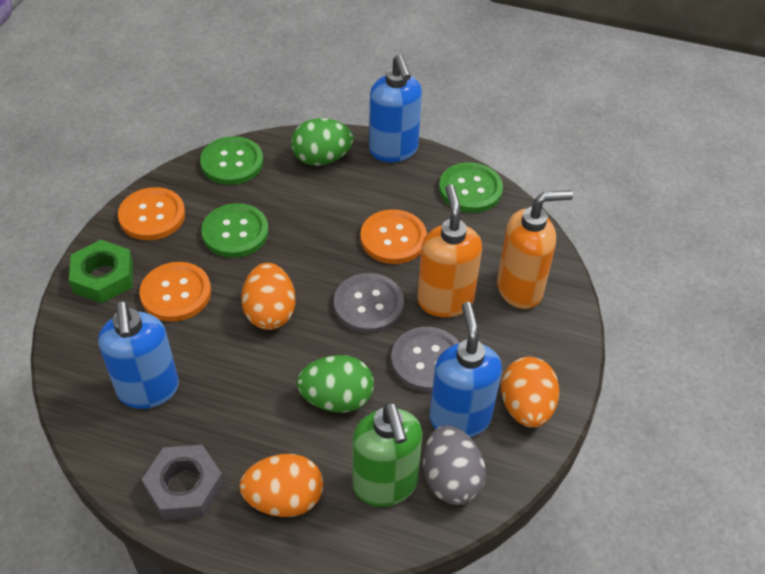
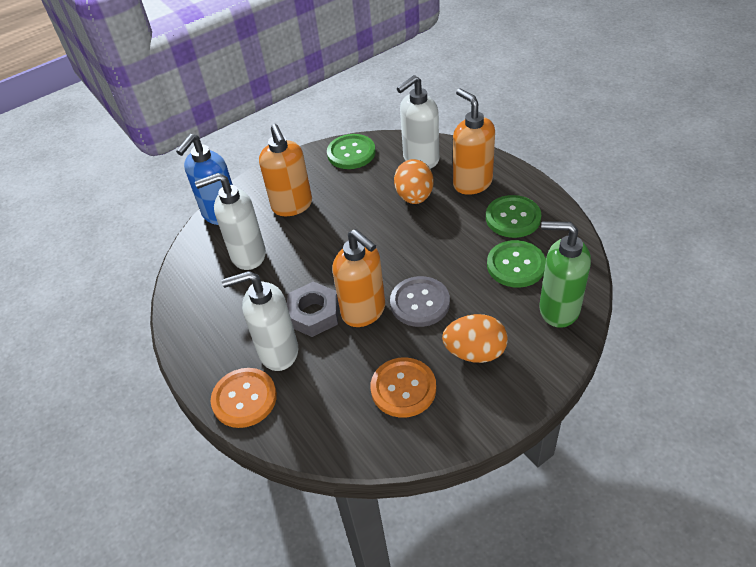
blue soap dispenser: 3 -> 1
green egg: 2 -> 0
green nut: 1 -> 0
grey button: 2 -> 1
grey egg: 1 -> 0
orange button: 3 -> 2
orange egg: 3 -> 2
orange soap dispenser: 2 -> 3
white soap dispenser: 0 -> 3

